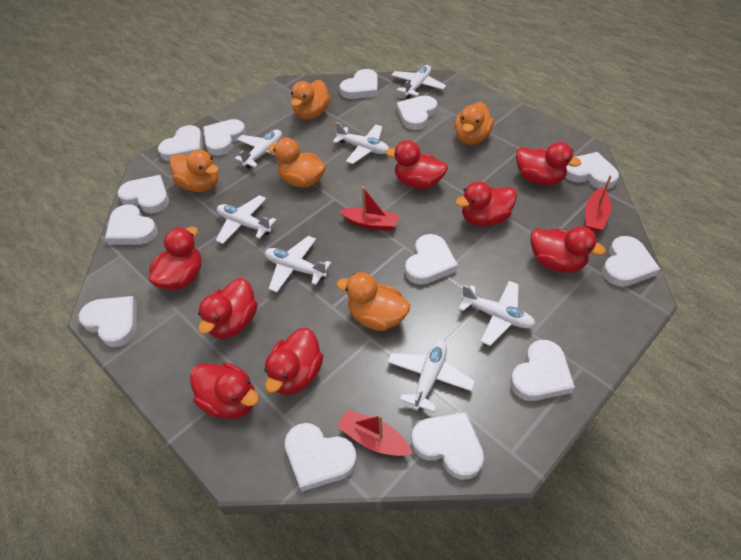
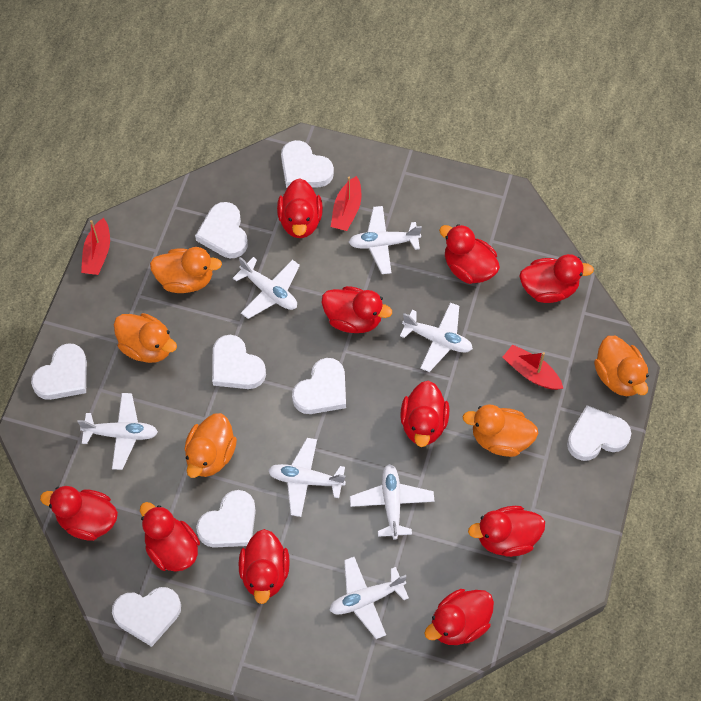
red duck: 8 -> 10
white heart: 13 -> 8

